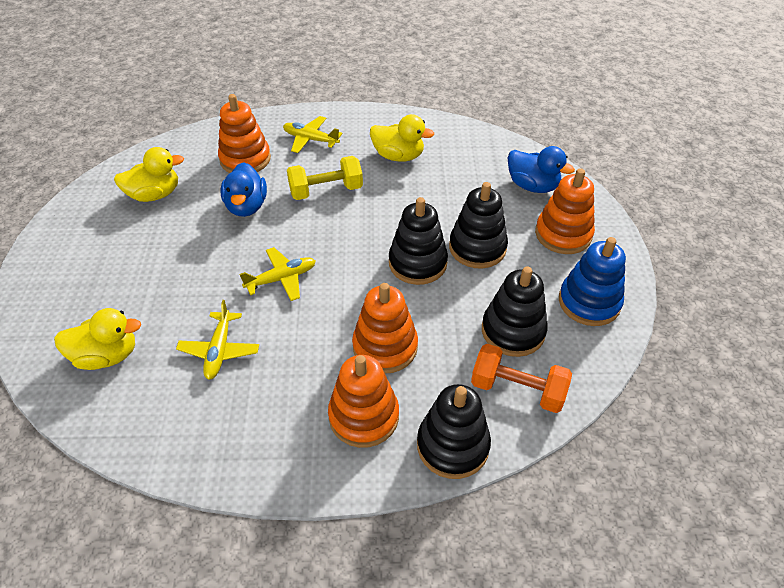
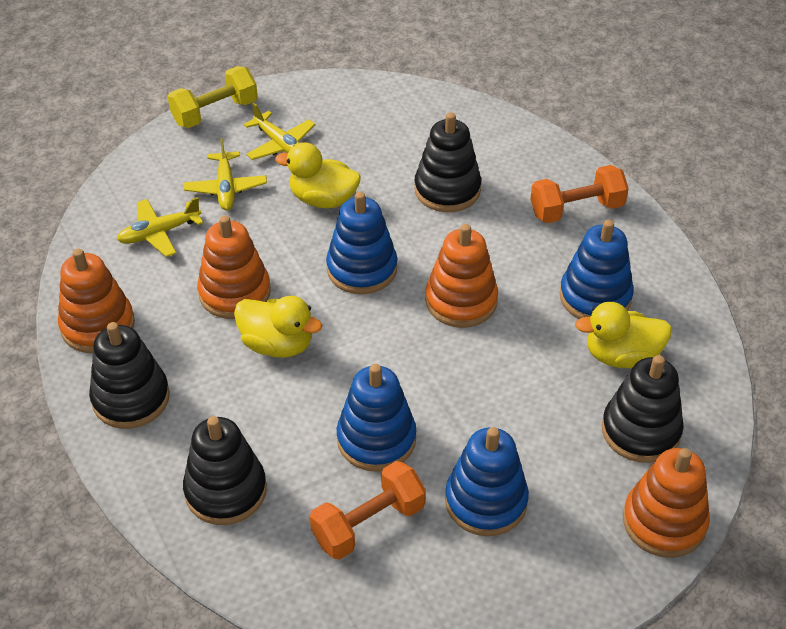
blue duck: 2 -> 0
blue stacking toy: 1 -> 4
orange dumbbell: 1 -> 2

